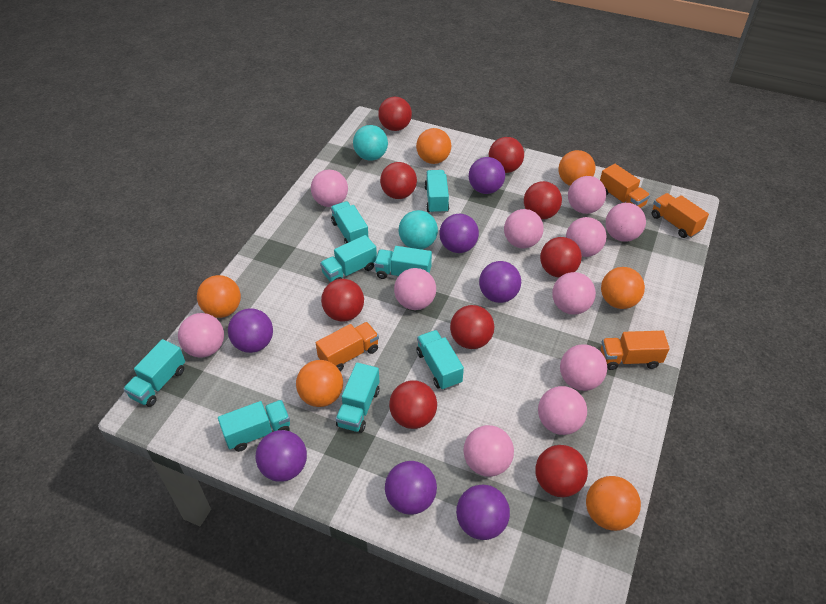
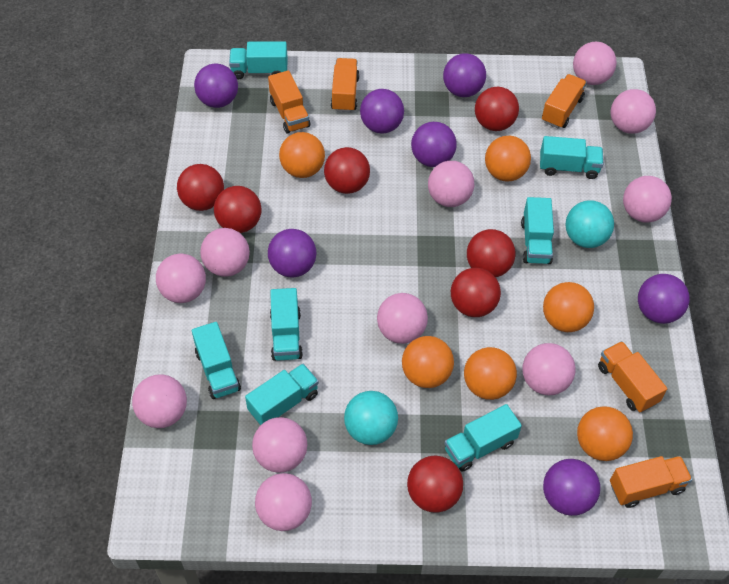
orange truck: 4 -> 5
red ball: 9 -> 7
turquoise truck: 8 -> 7

